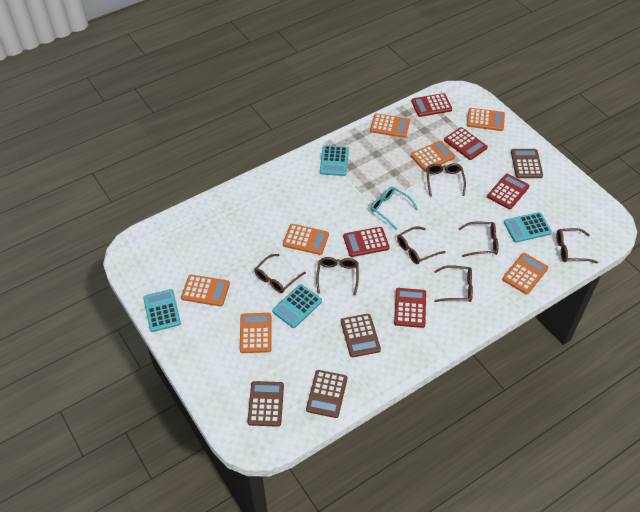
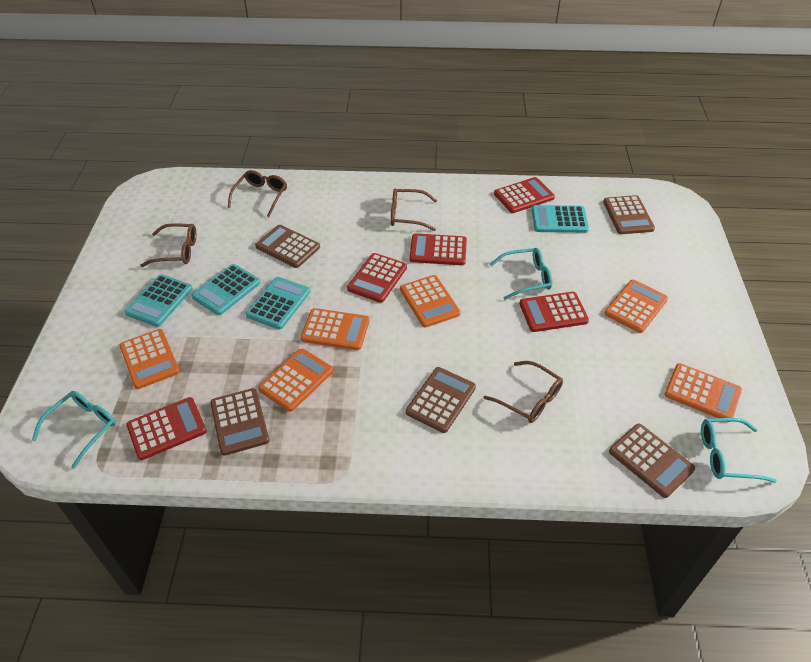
brown calculator: 4 -> 5
brown glasses: 7 -> 4
orange calculator: 7 -> 6
turquoise glasses: 1 -> 3

